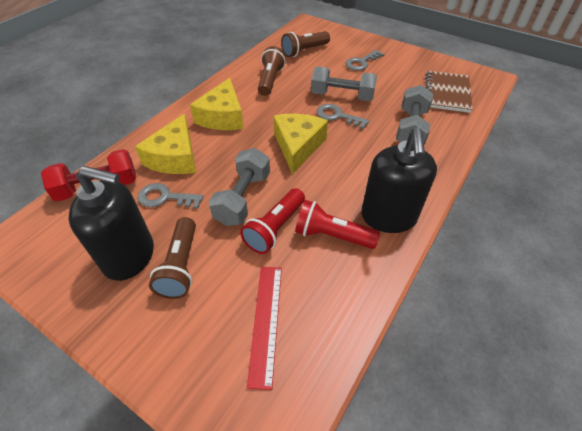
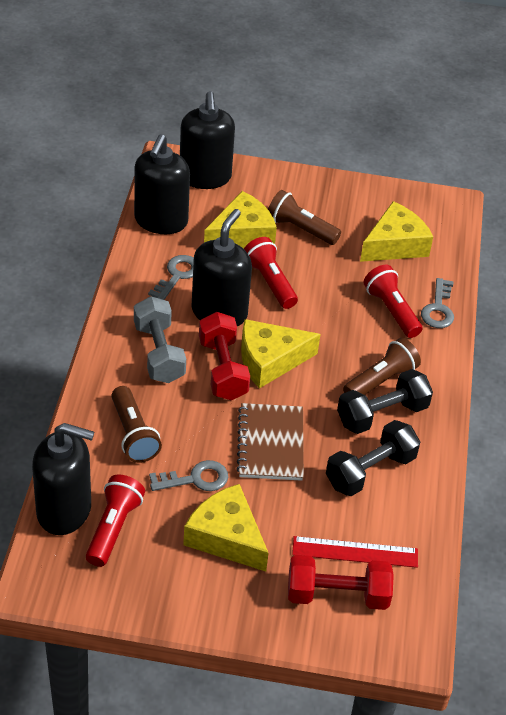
black dumbbell: 0 -> 2
black soap dispenser: 2 -> 4
grey dumbbell: 3 -> 1
red dumbbell: 1 -> 2
red flashlight: 2 -> 3
yellow cheese: 3 -> 4

